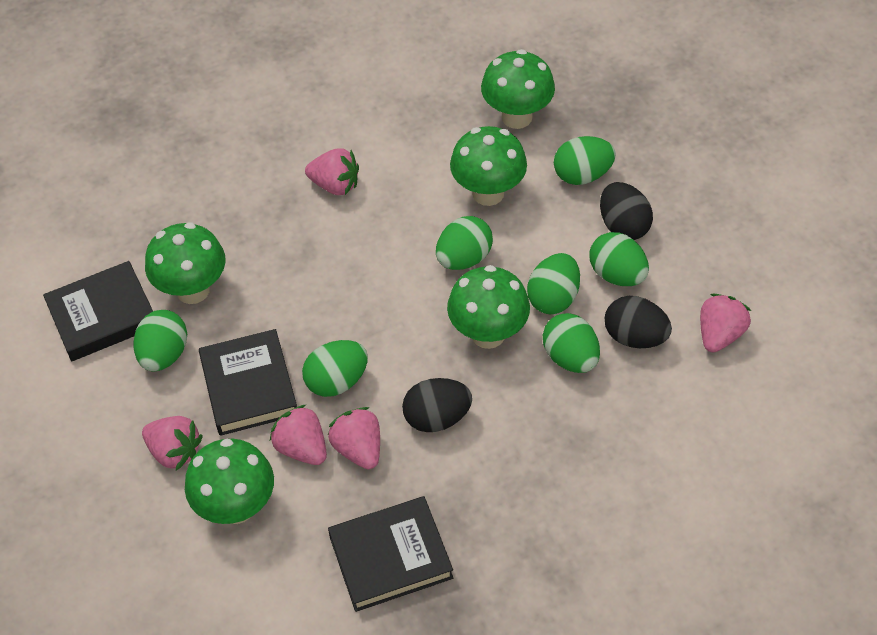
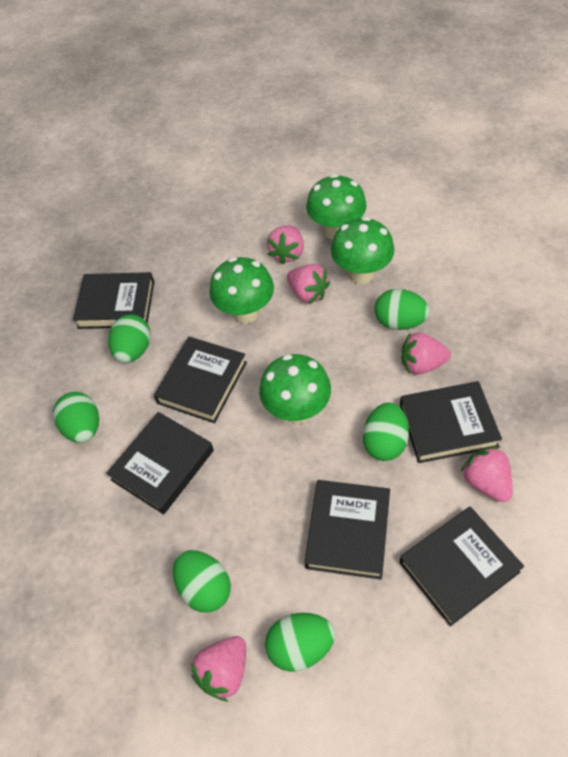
black book: 3 -> 6
black egg: 3 -> 0
green egg: 7 -> 6
green mushroom: 5 -> 4

